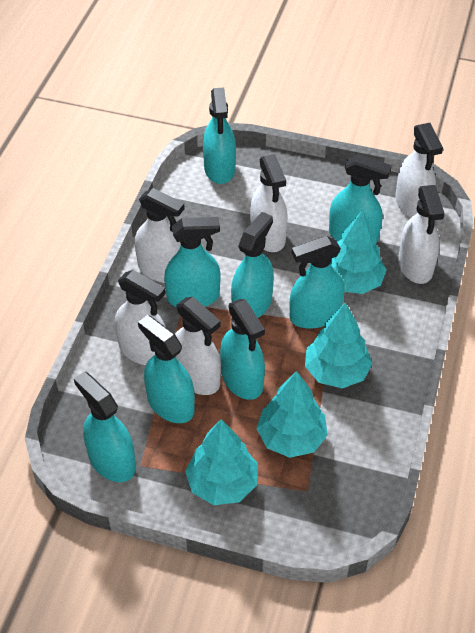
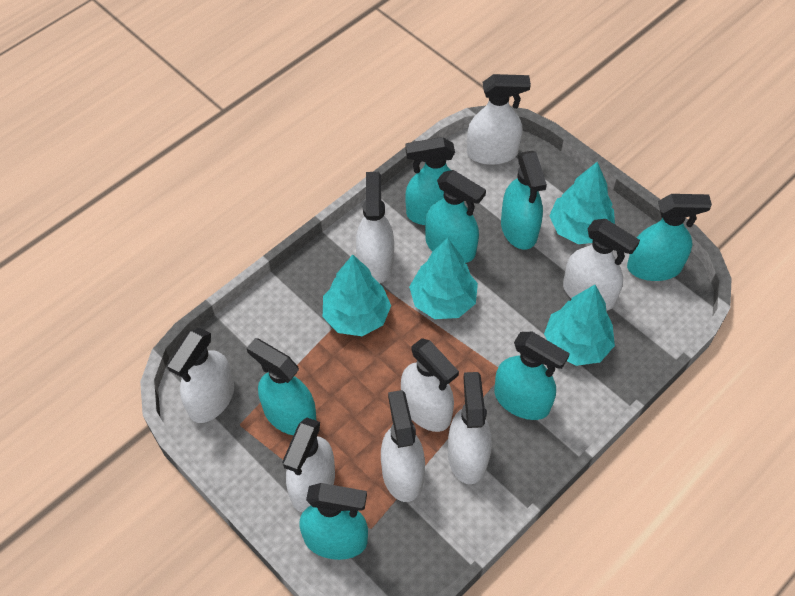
turquoise spray bottle: 8 -> 7
white spray bottle: 6 -> 8

